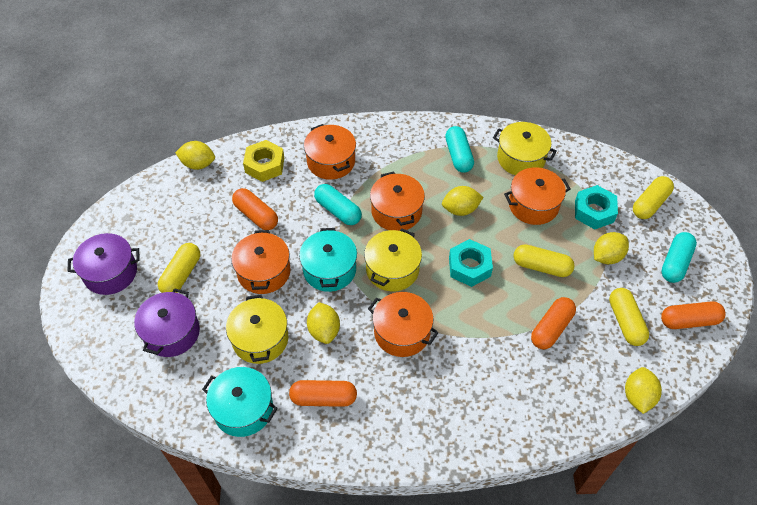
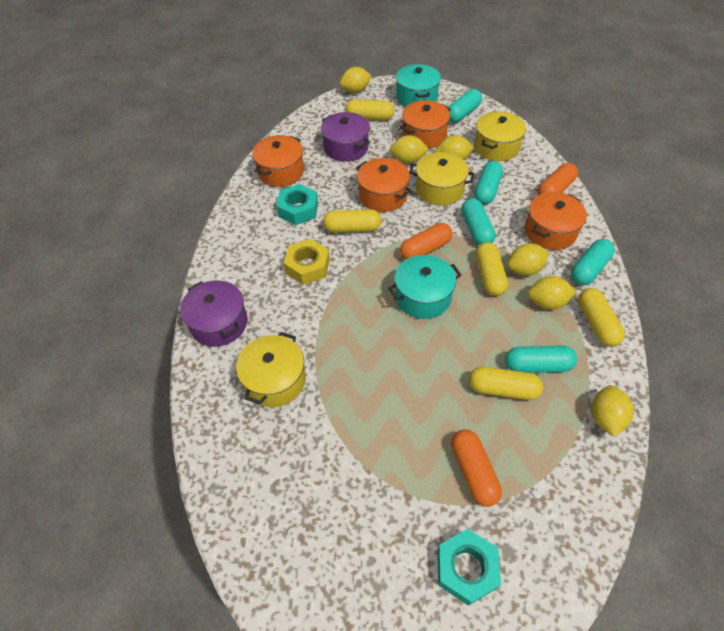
orange capsule: 4 -> 3
orange pot: 5 -> 4
turquoise capsule: 3 -> 5
yellow capsule: 4 -> 5
yellow lemon: 5 -> 6

